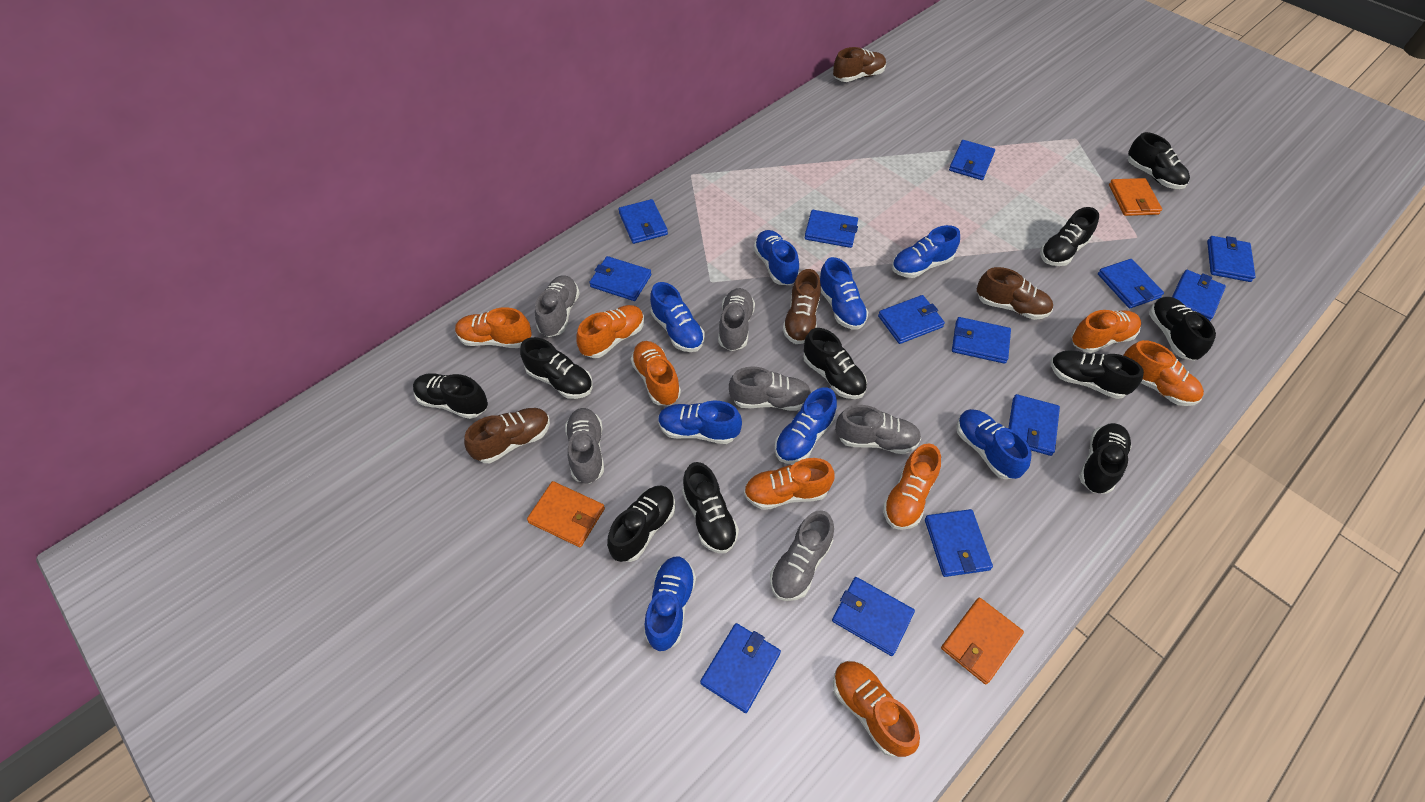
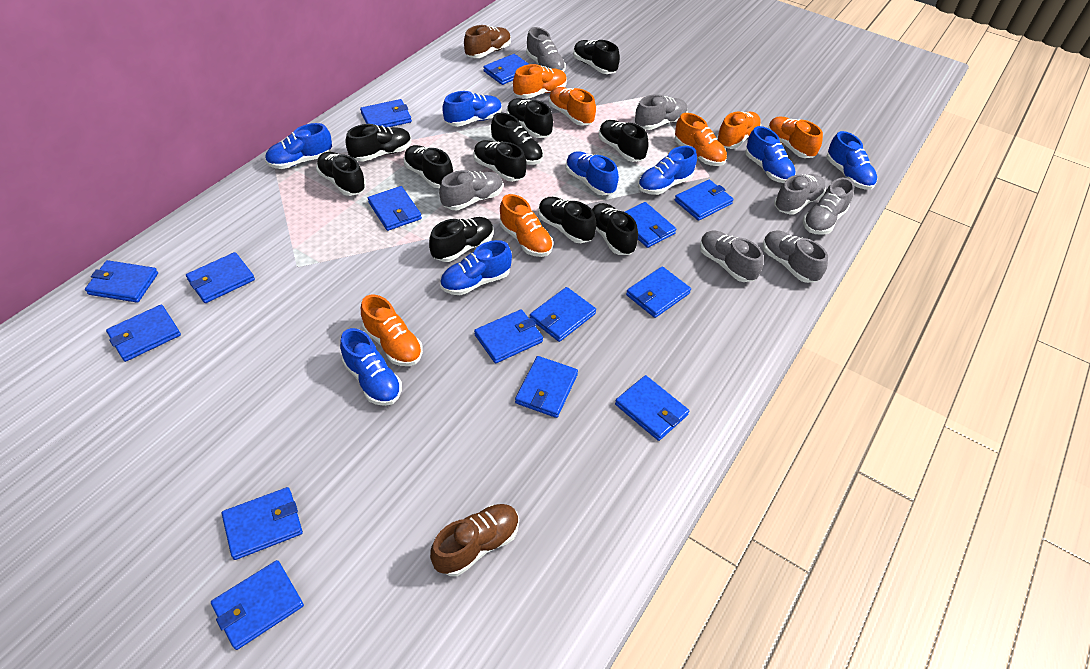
black shoe: 10 -> 11
blue wallet: 13 -> 15
brown shoe: 4 -> 2
grey shoe: 6 -> 7
orange shoe: 8 -> 7
orange wallet: 3 -> 0

